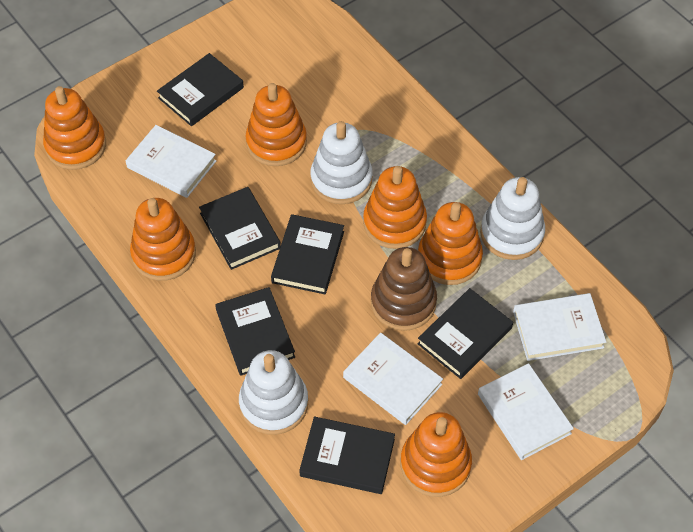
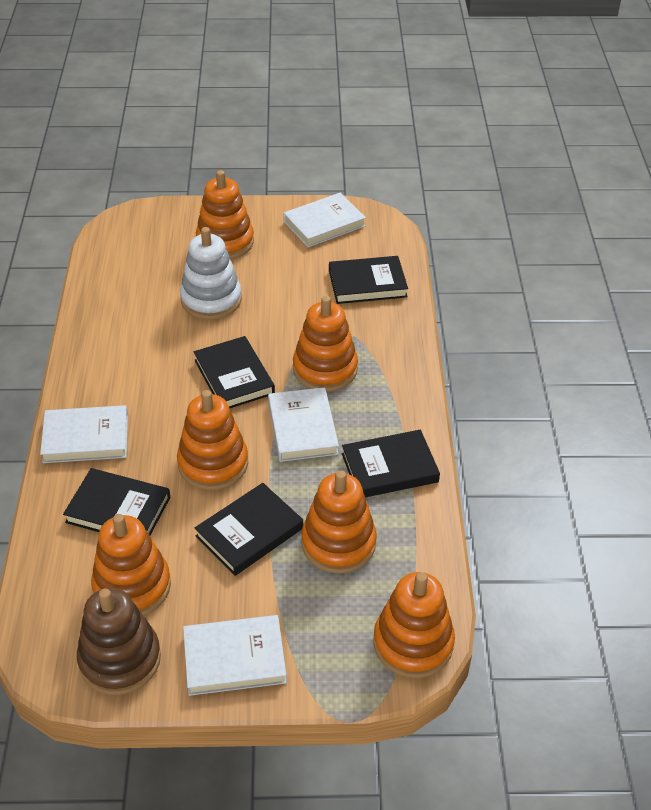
black book: 6 -> 5
white stacking toy: 3 -> 1

